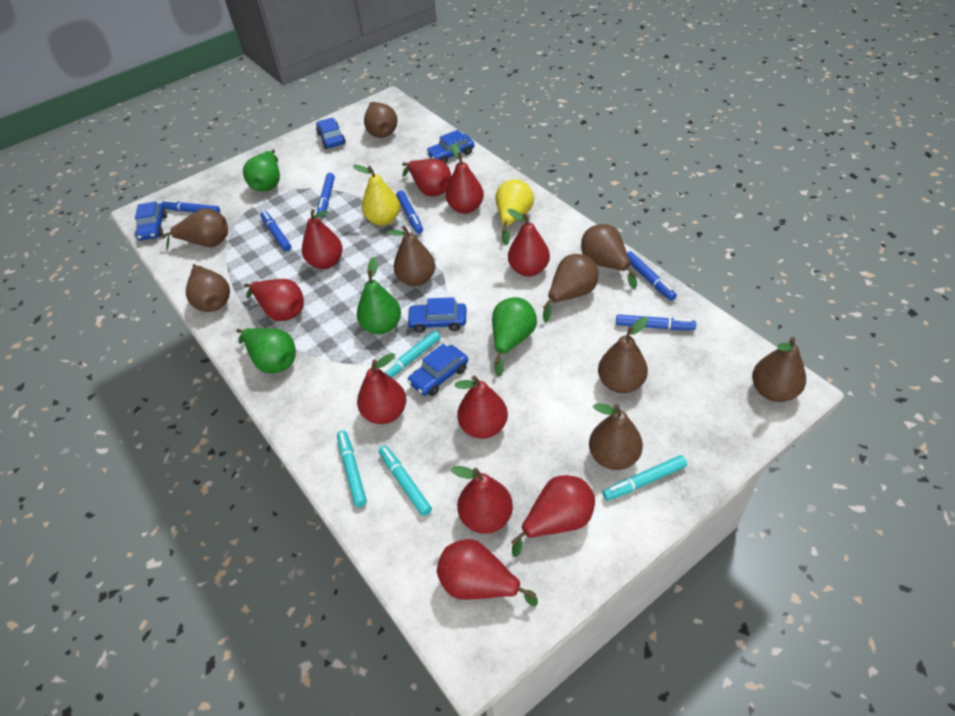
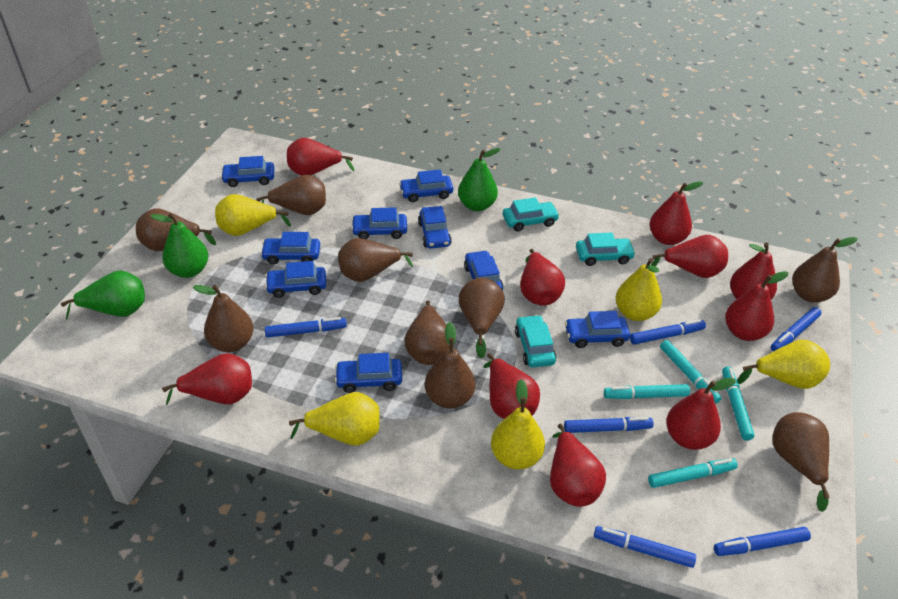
blue car: 5 -> 9
green pear: 4 -> 3
turquoise car: 0 -> 3
yellow pear: 2 -> 5

